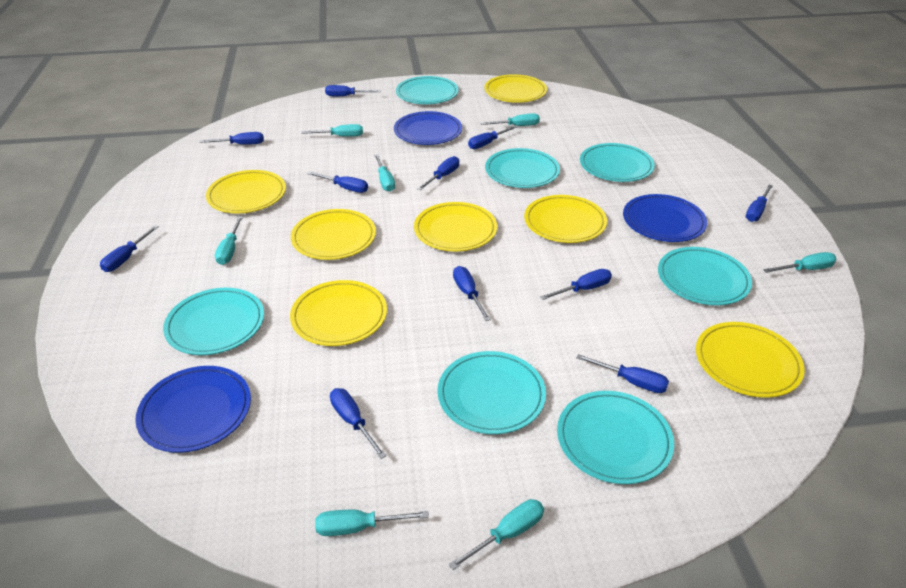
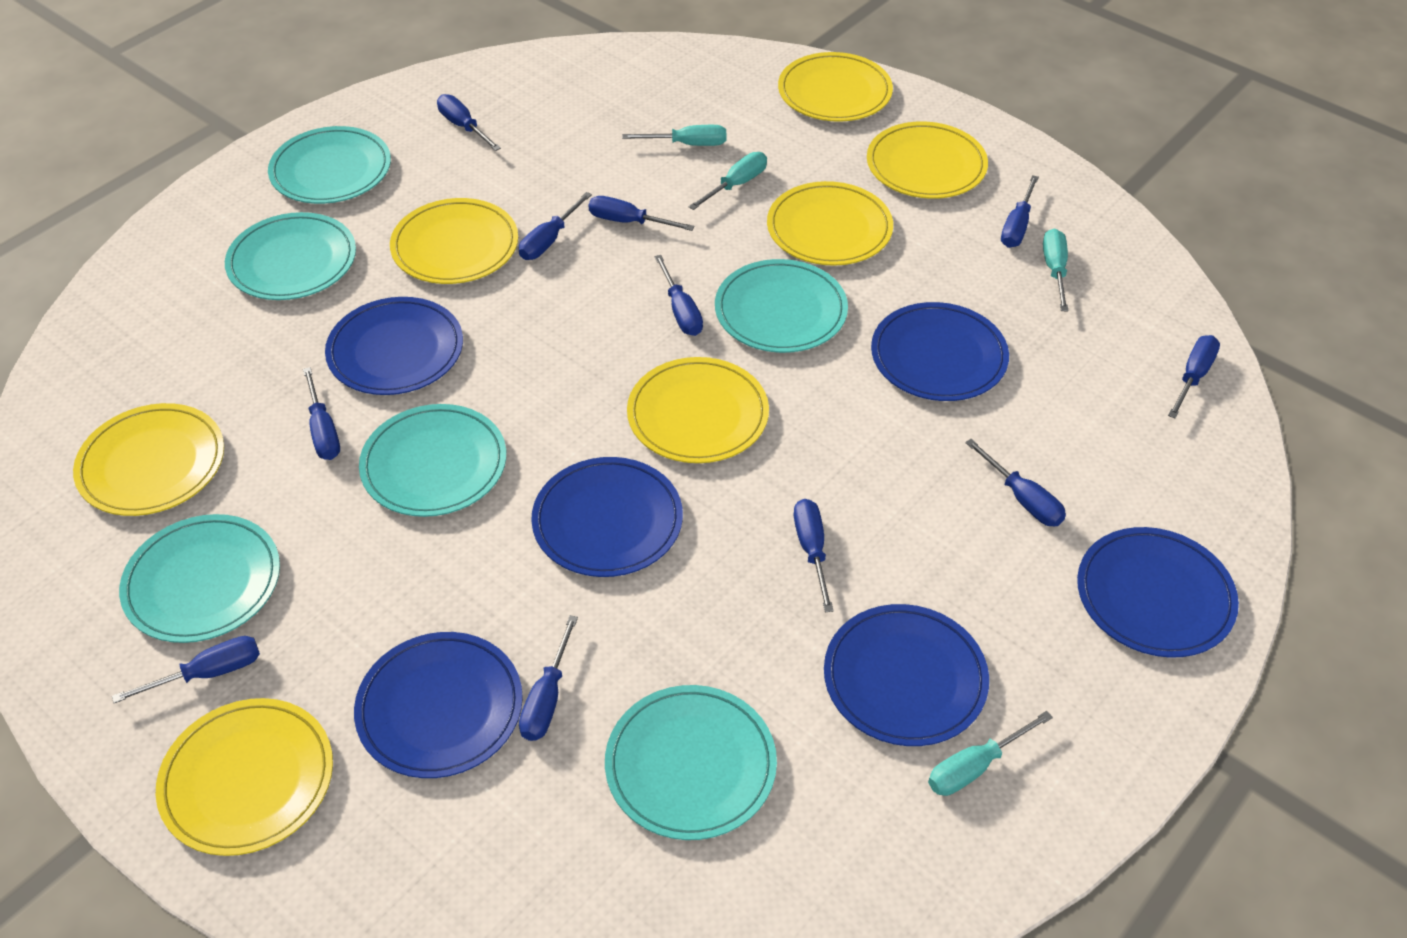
blue plate: 3 -> 6
turquoise plate: 7 -> 6
turquoise screwdriver: 7 -> 4

